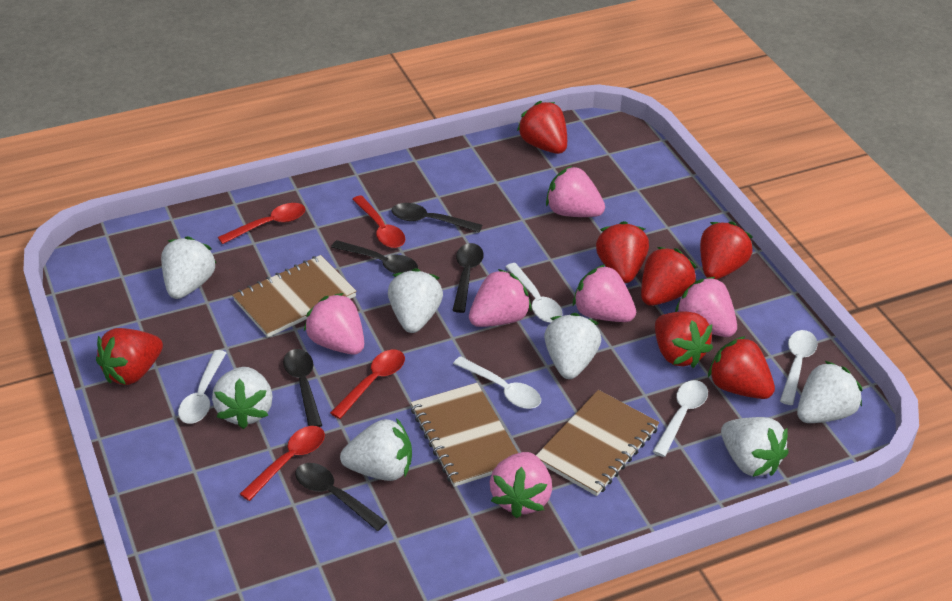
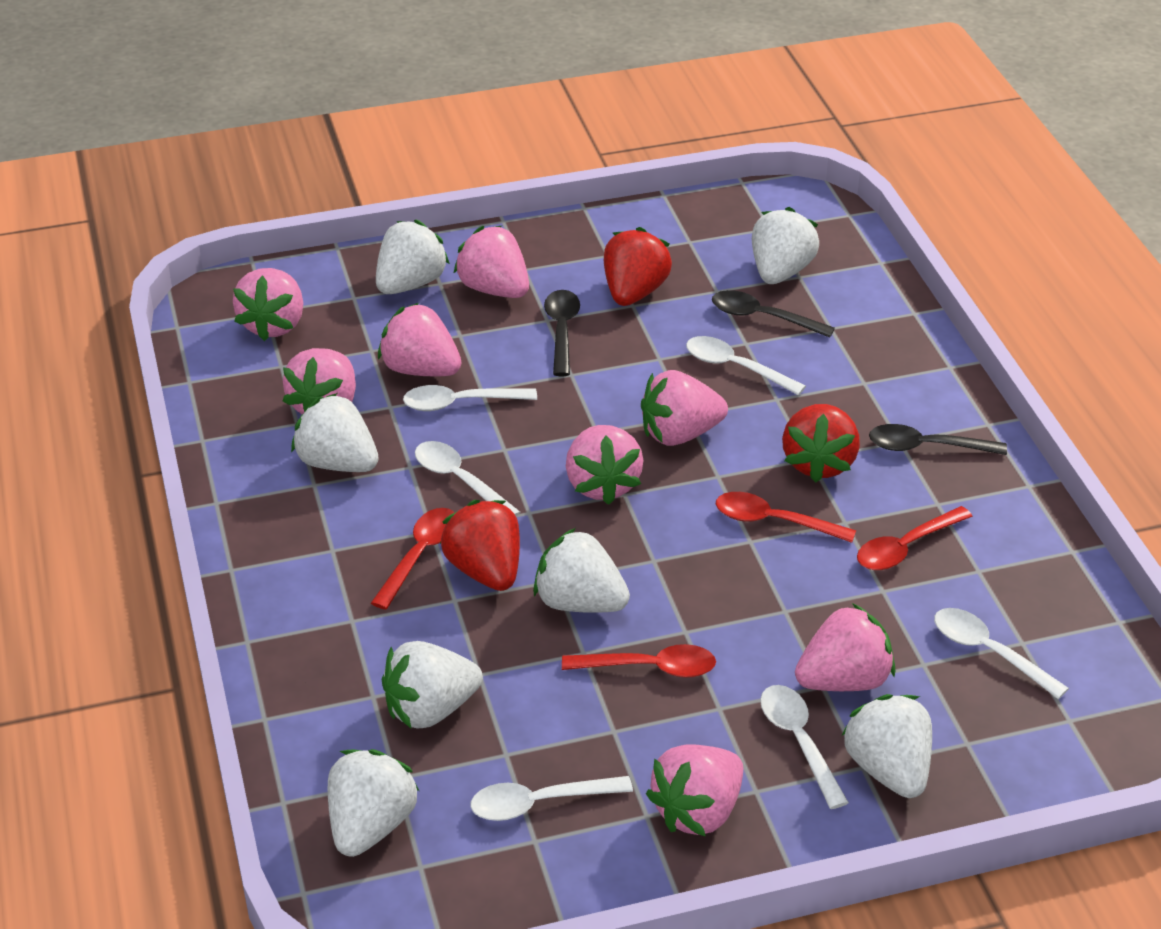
black spoon: 5 -> 3
brown notebook: 3 -> 0
pink strawberry: 6 -> 8
red strawberry: 7 -> 3
white spoon: 5 -> 6

